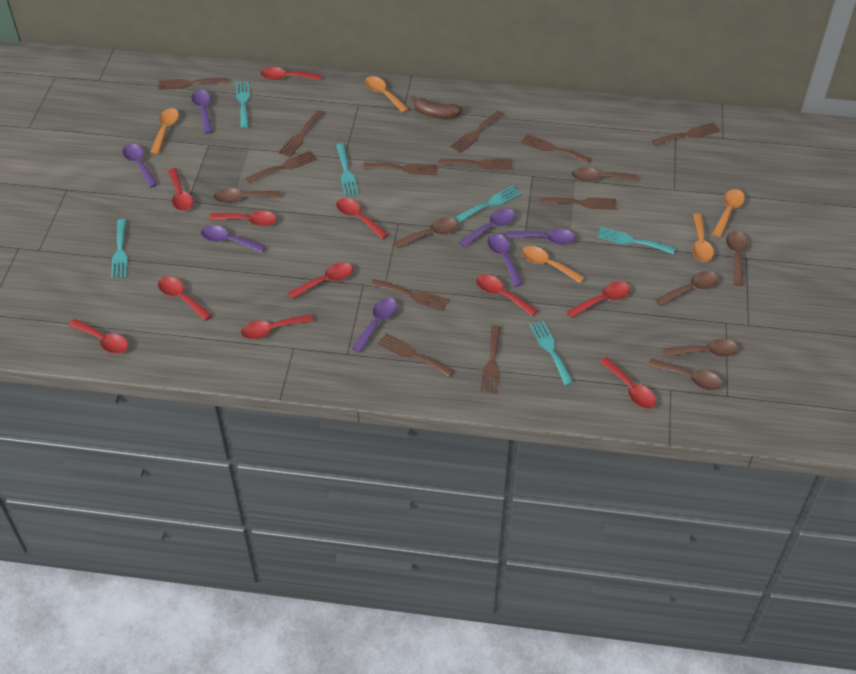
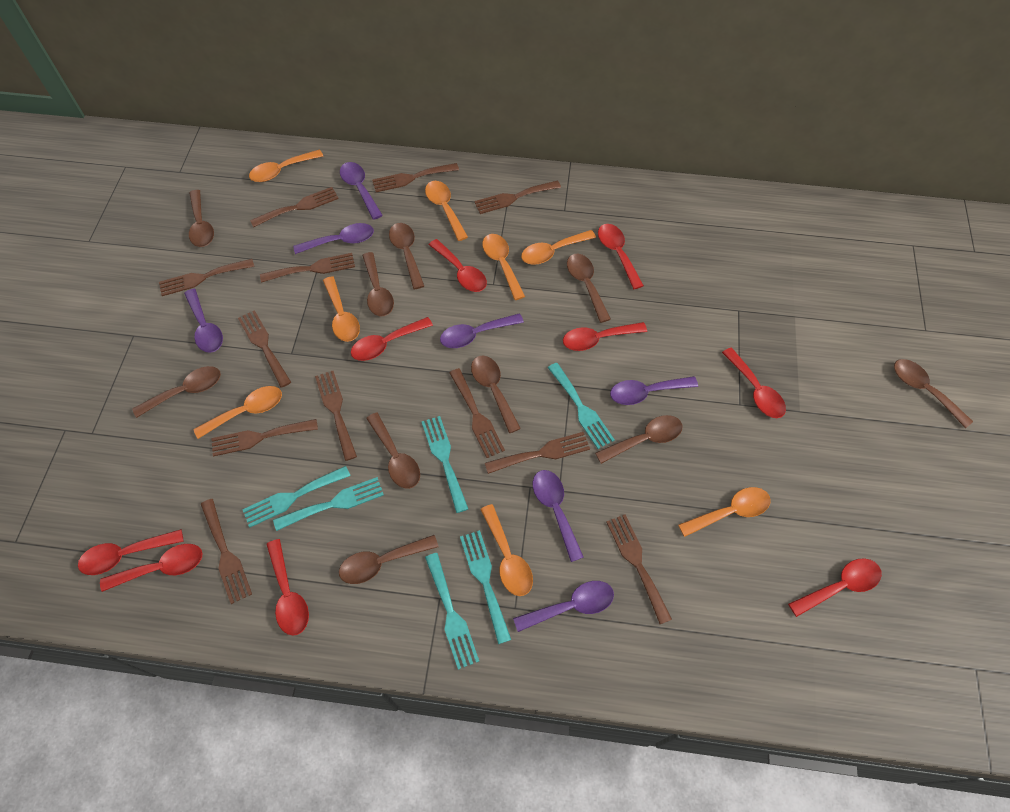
brown banana: 1 -> 0
brown spoon: 7 -> 10
orange spoon: 5 -> 8
red spoon: 11 -> 9

